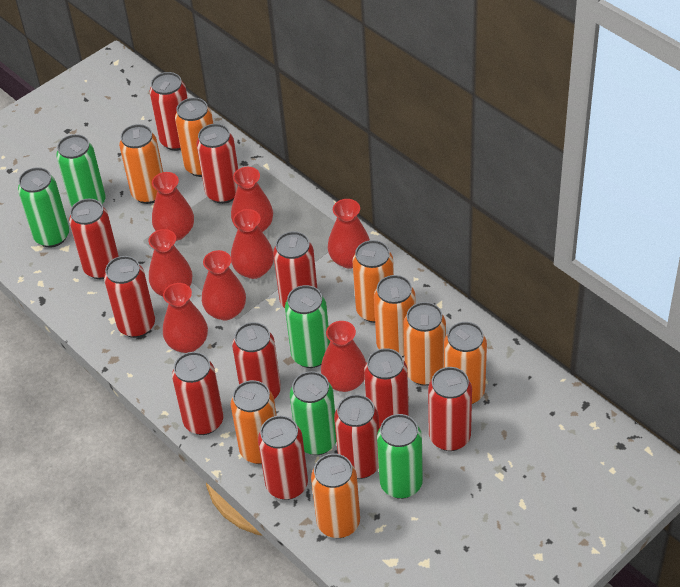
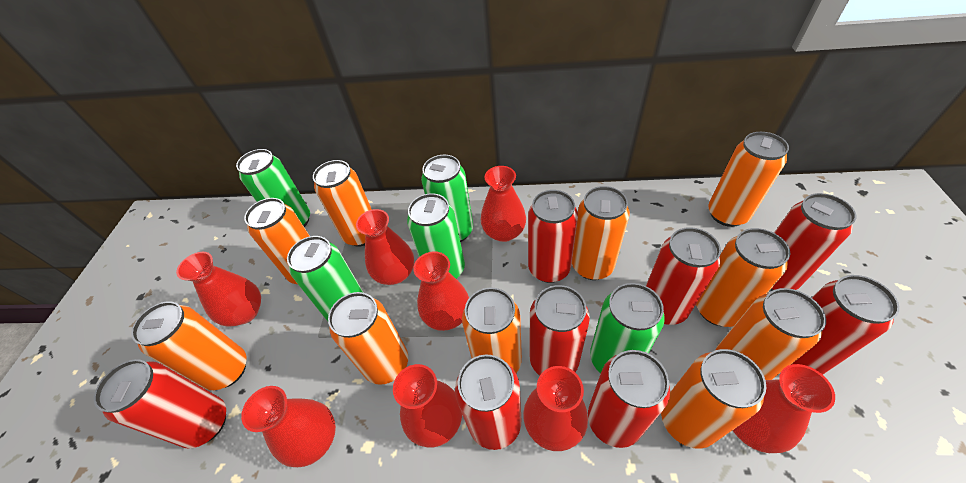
orange can: 8 -> 10
red can: 11 -> 8

